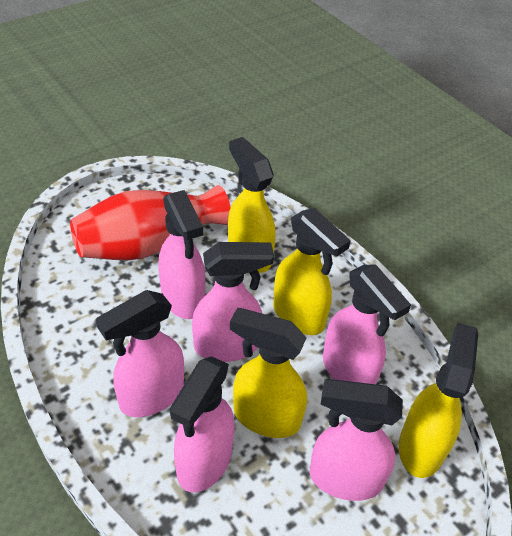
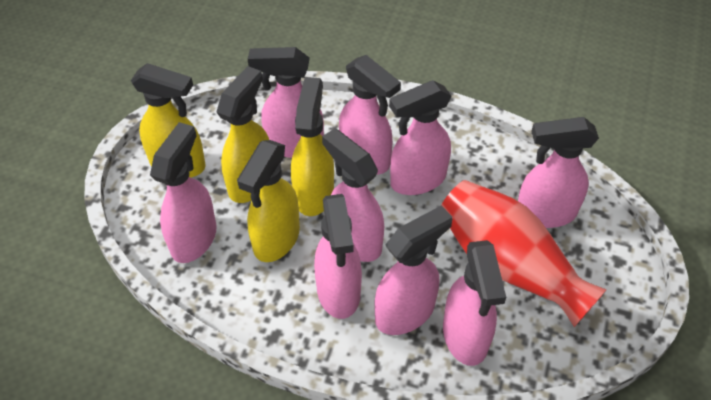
pink spray bottle: 6 -> 9

